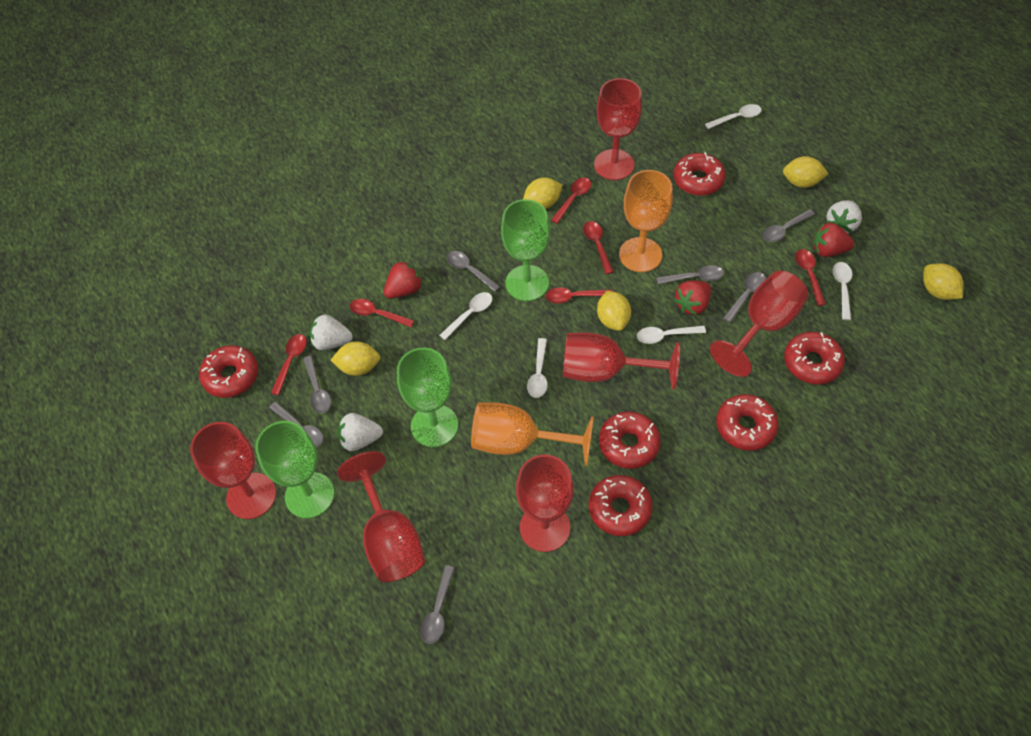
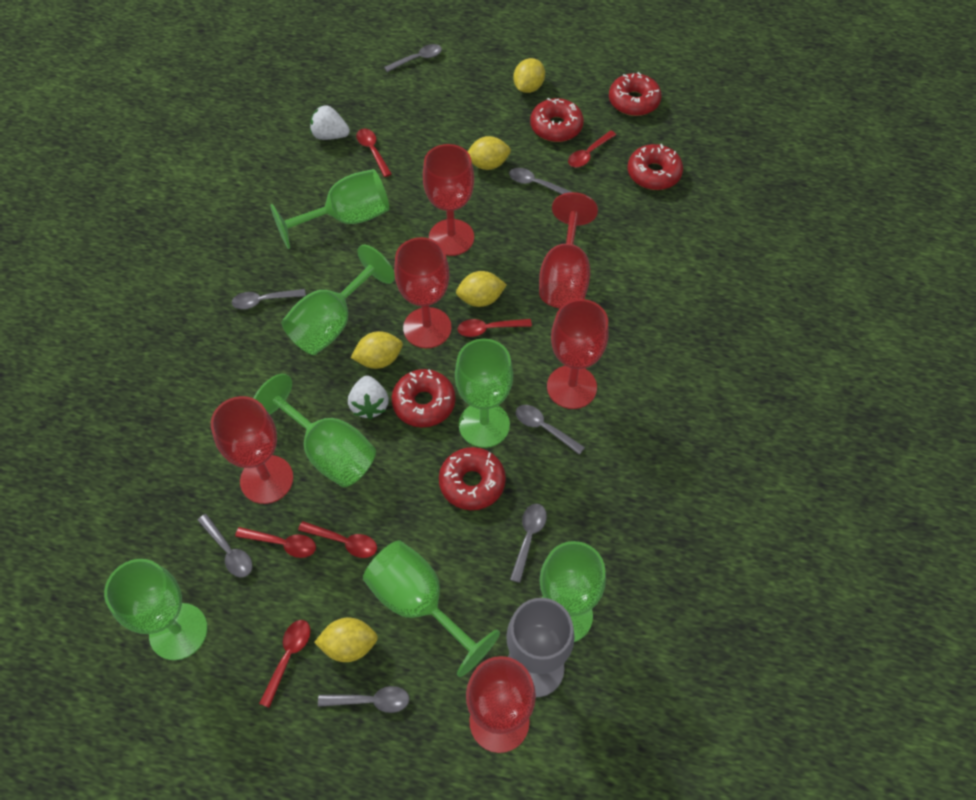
green goblet: 3 -> 7
grey goblet: 0 -> 1
orange goblet: 2 -> 0
red donut: 6 -> 5
red strawberry: 3 -> 0
white spoon: 5 -> 0
white strawberry: 3 -> 2

